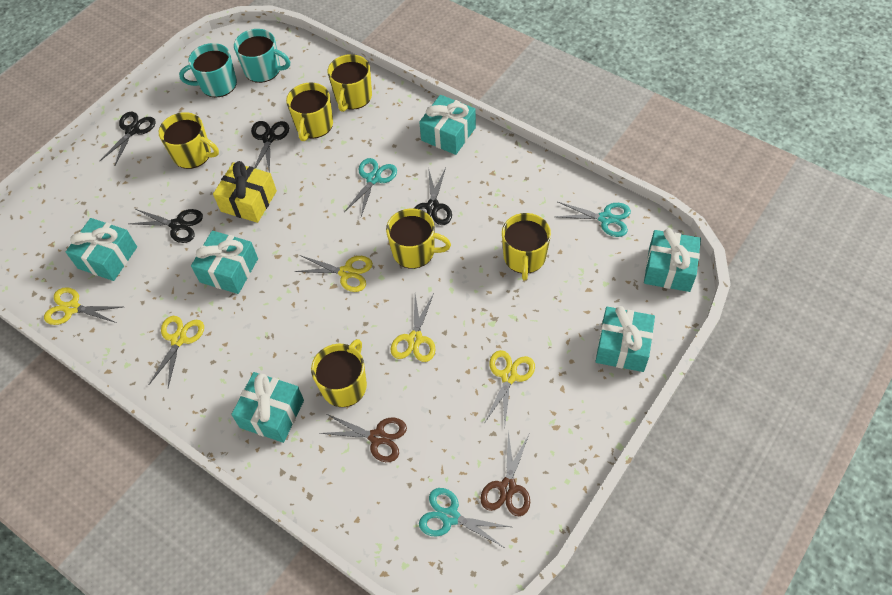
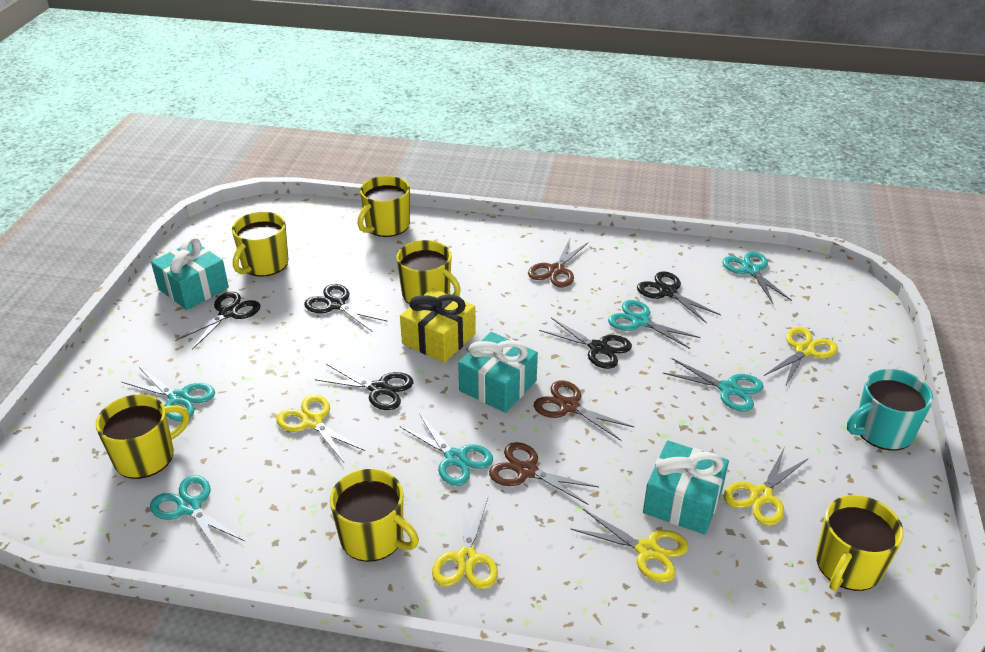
black scissors: 4 -> 5
brown scissors: 2 -> 3
turquoise gift: 6 -> 3
turquoise mug: 2 -> 1
turquoise scissors: 3 -> 6

